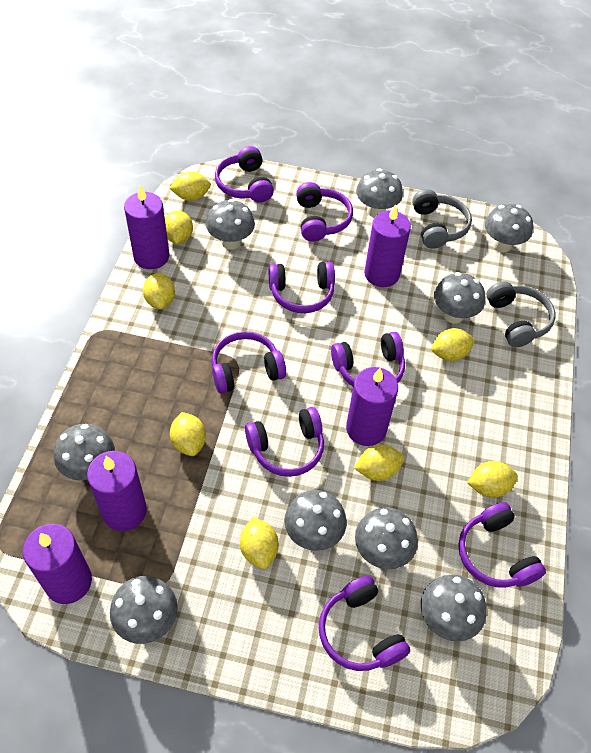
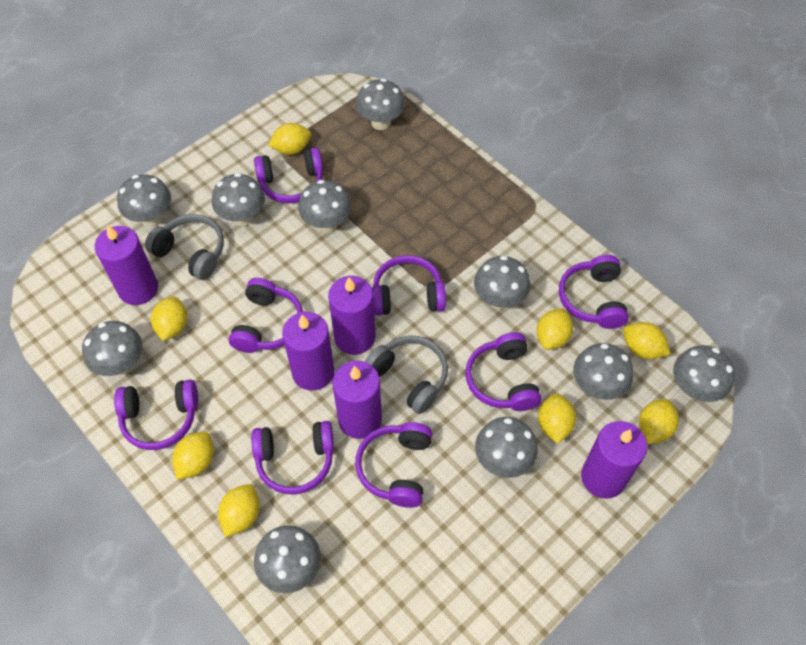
grey mushroom: 9 -> 10

